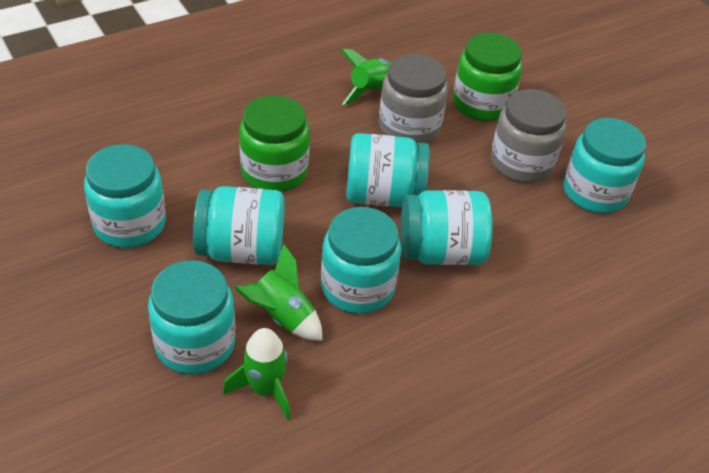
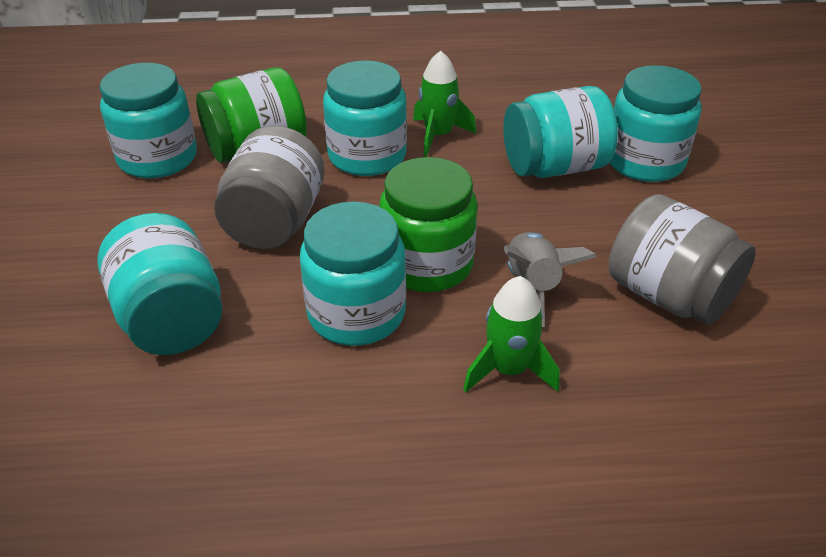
green rocket: 3 -> 2
grey rocket: 0 -> 1
turquoise jar: 7 -> 6

